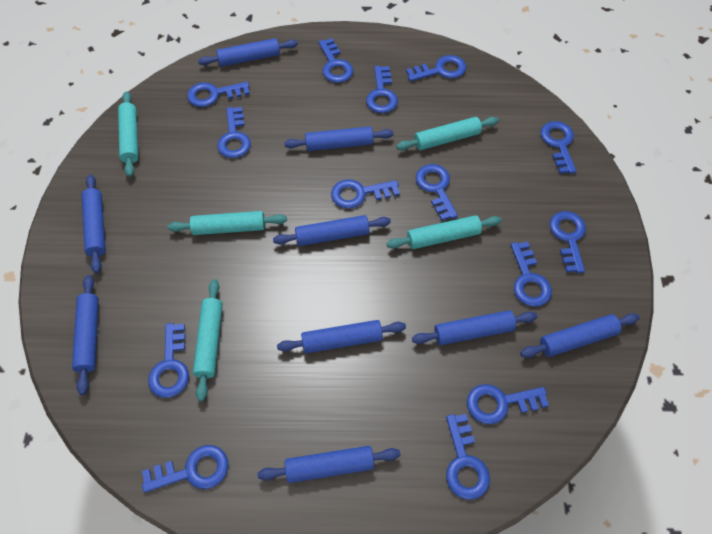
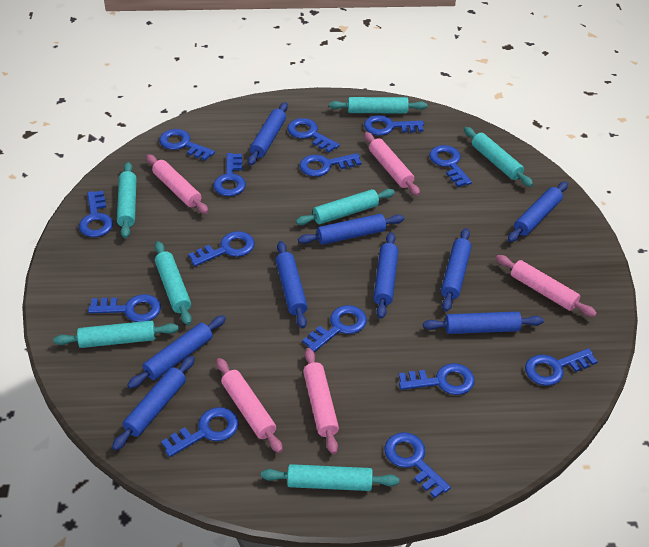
pink rolling pin: 0 -> 5
turquoise rolling pin: 5 -> 7

